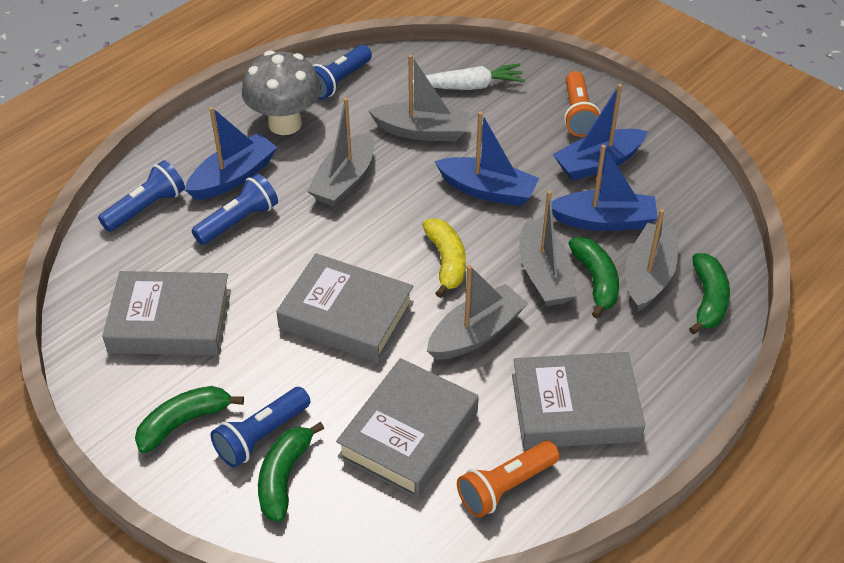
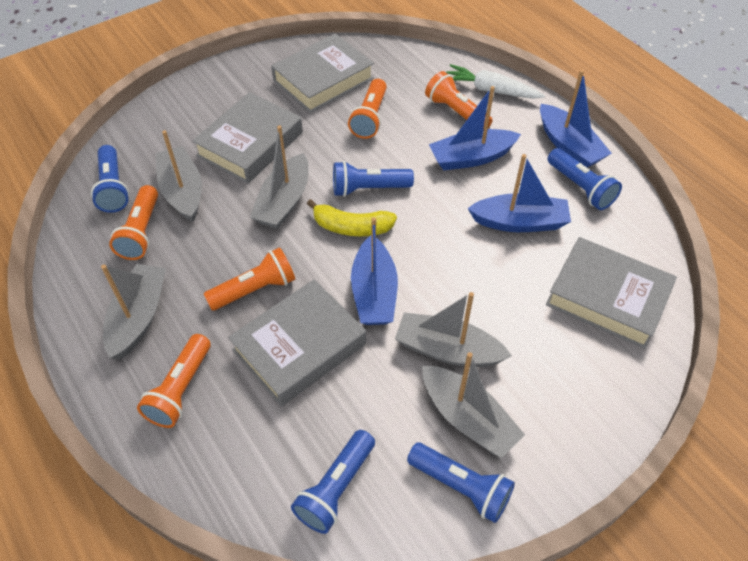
blue flashlight: 4 -> 5
green banana: 4 -> 0
grey mushroom: 1 -> 0
orange flashlight: 2 -> 5

